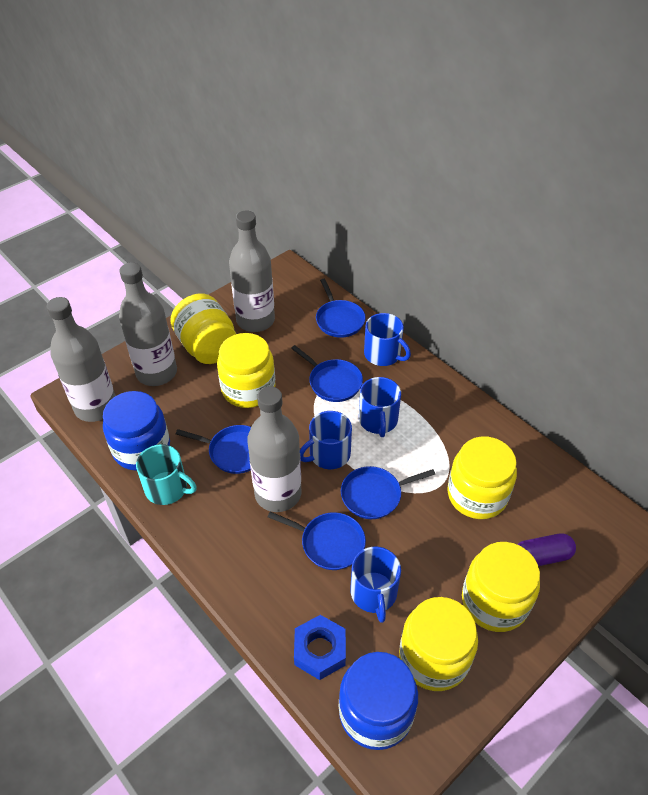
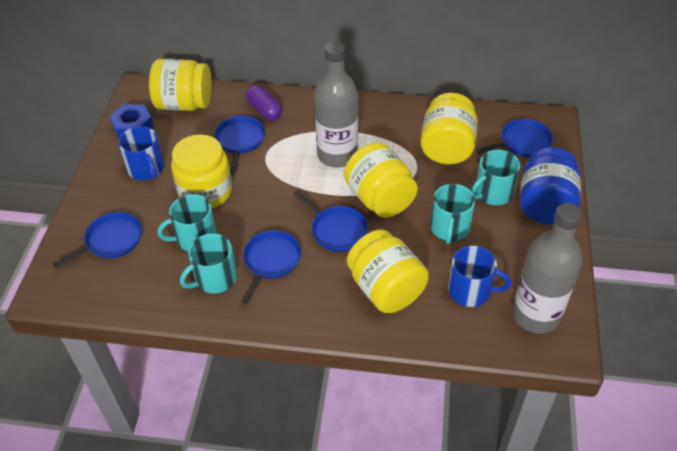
blue jar: 2 -> 1
blue mug: 4 -> 2
grey bottle: 4 -> 2
turquoise mug: 1 -> 4

